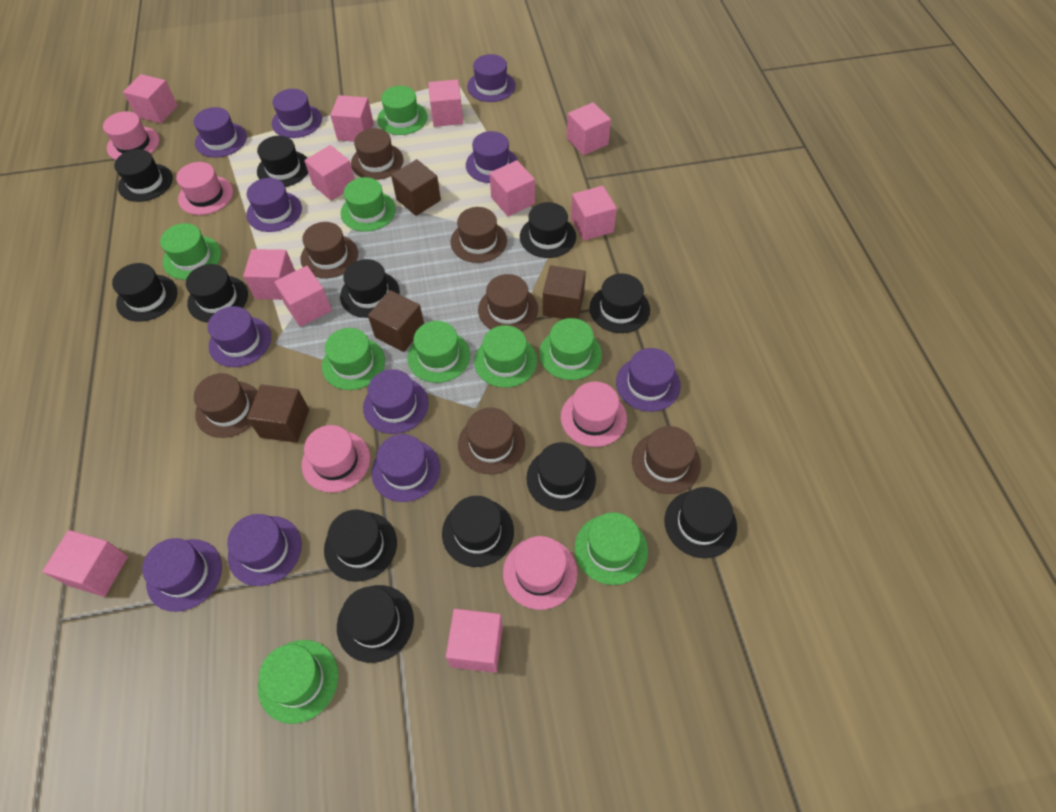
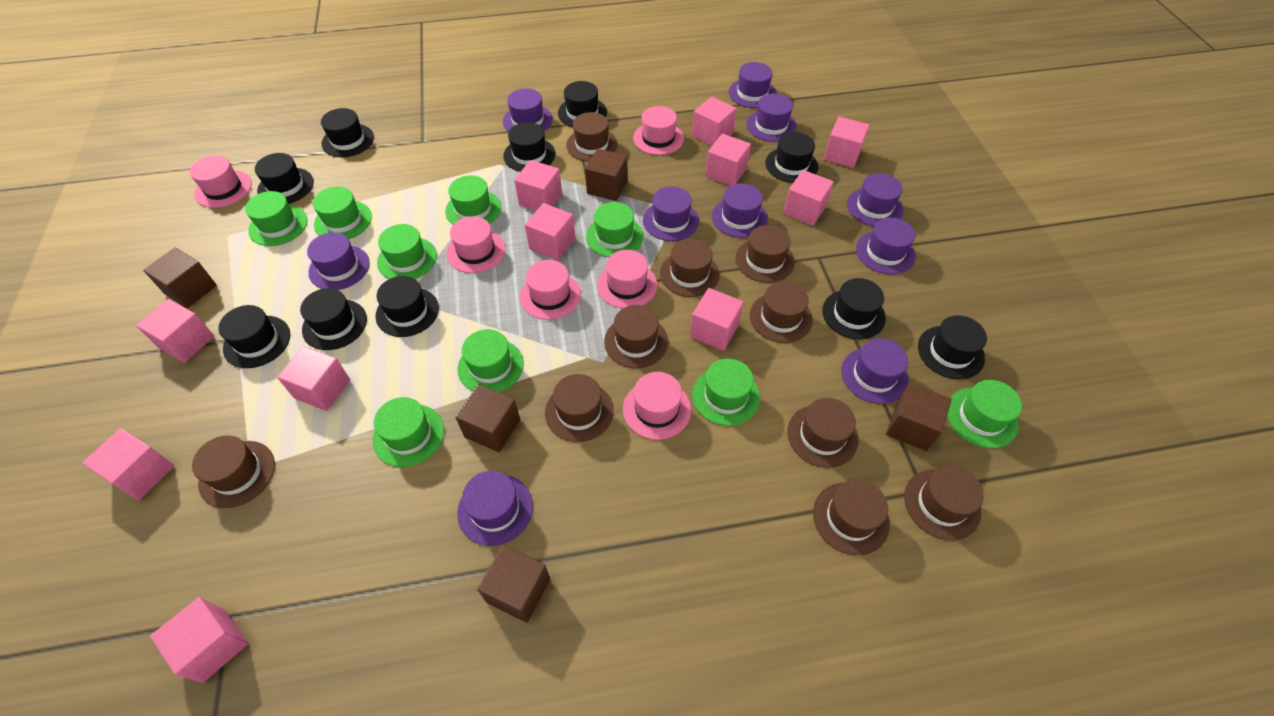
black hat: 12 -> 10
brown cube: 4 -> 5
brown hat: 7 -> 10
pink hat: 5 -> 6
purple hat: 11 -> 10

